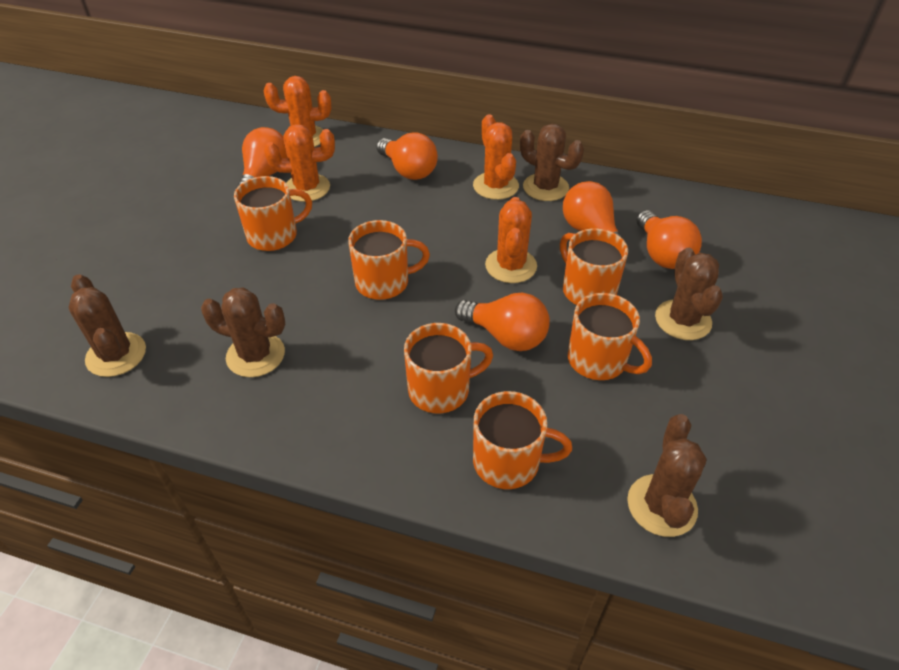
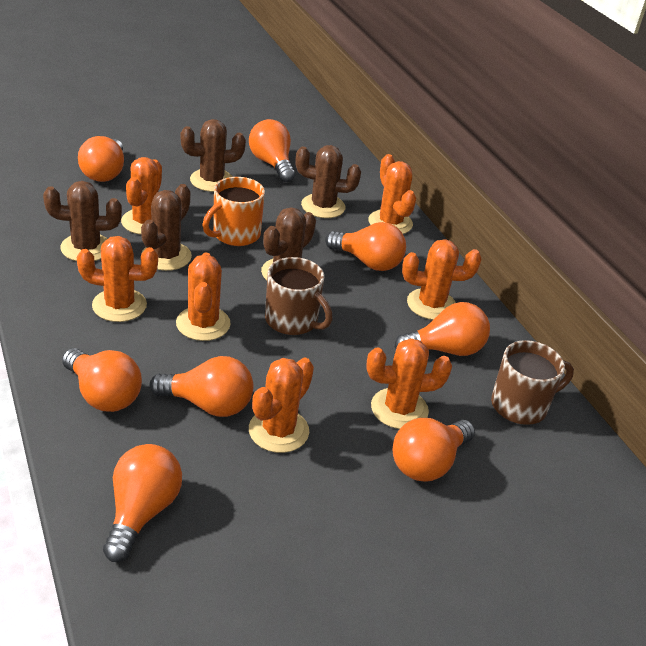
brown mug: 0 -> 2
orange cactus: 4 -> 7
orange light bulb: 5 -> 8
orange mug: 6 -> 1

